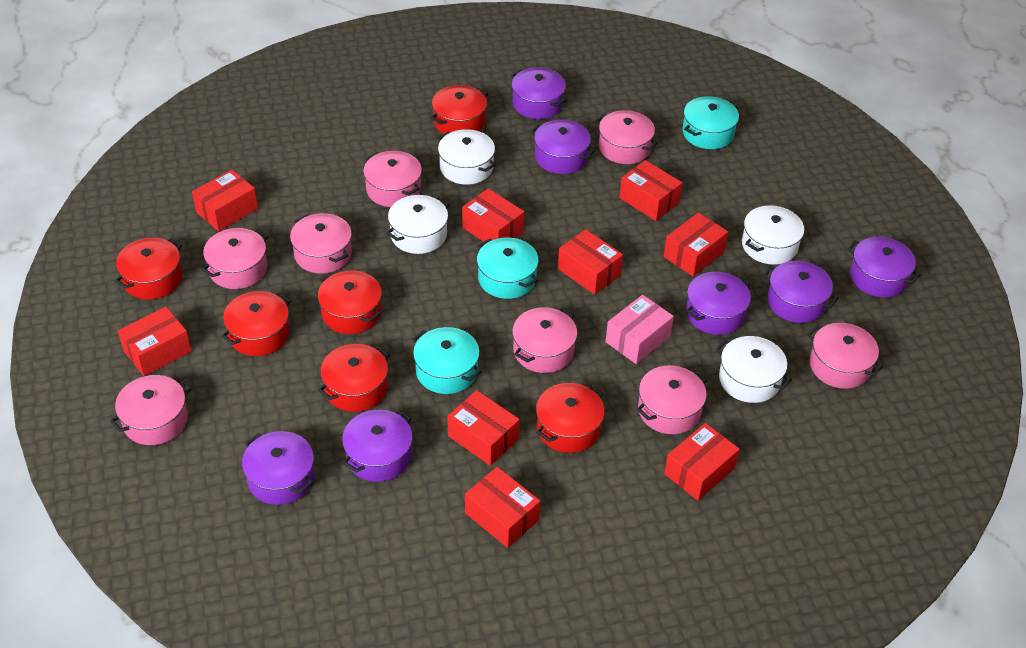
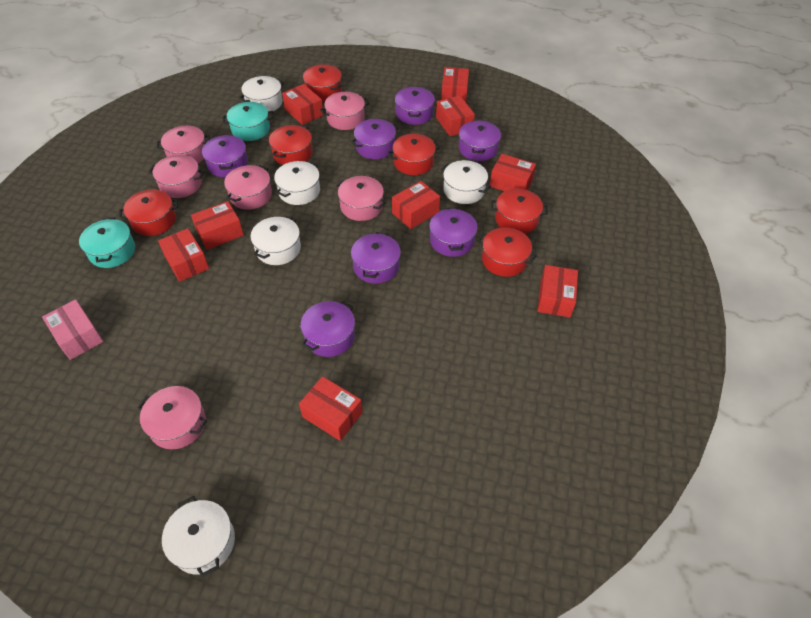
pink pot: 8 -> 6
turquoise pot: 3 -> 2
white pot: 4 -> 5

